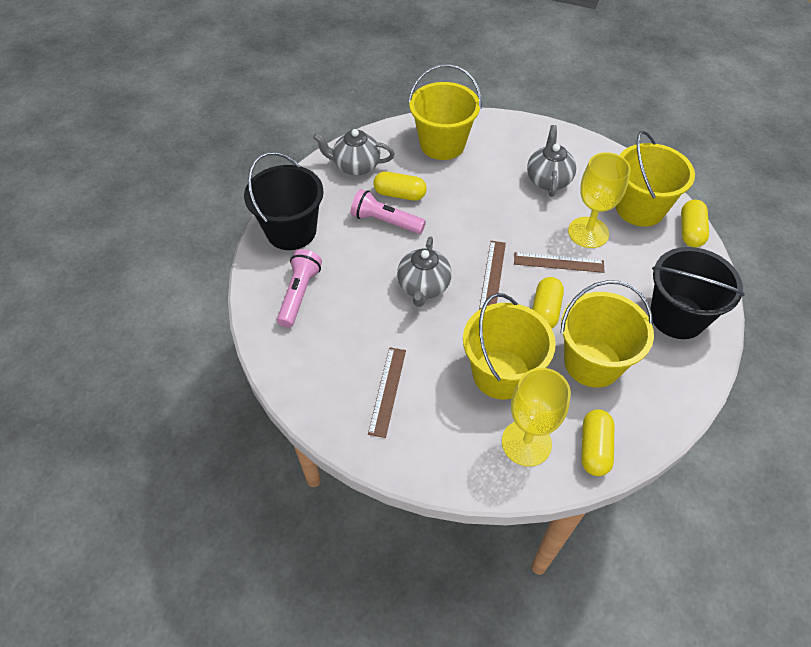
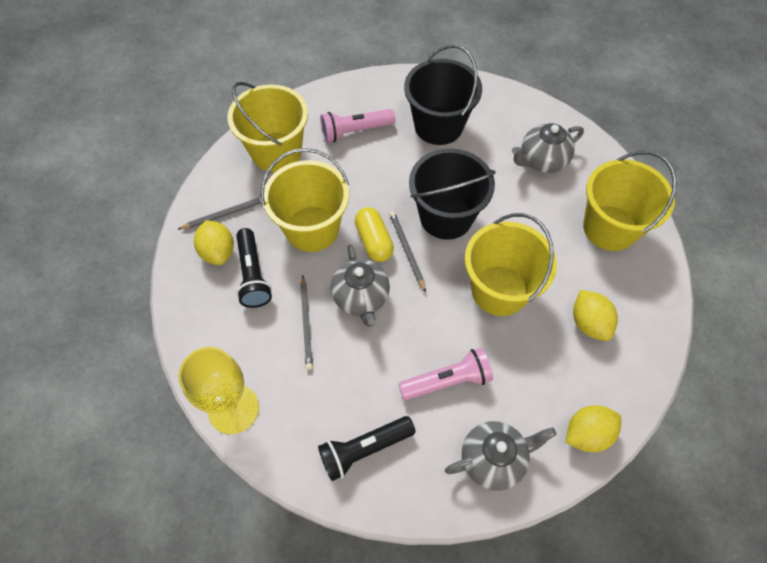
black flashlight: 0 -> 2
brown ruler: 3 -> 0
grey pencil: 0 -> 3
yellow capsule: 4 -> 1
yellow goblet: 2 -> 1
yellow lemon: 0 -> 3

